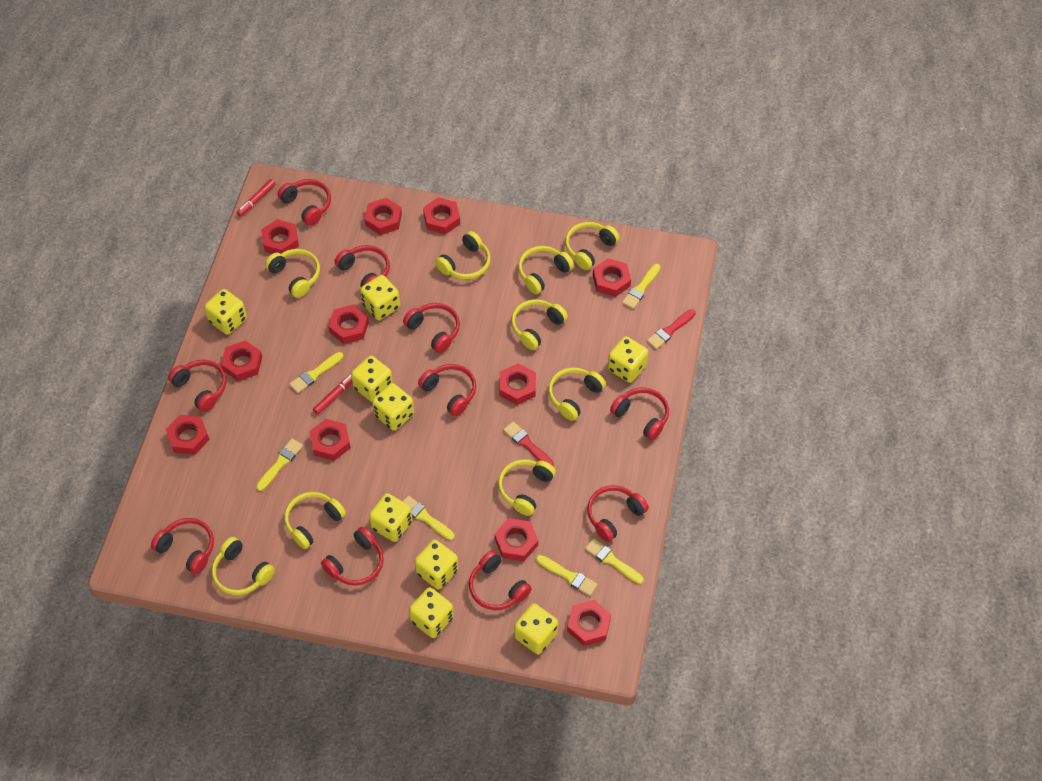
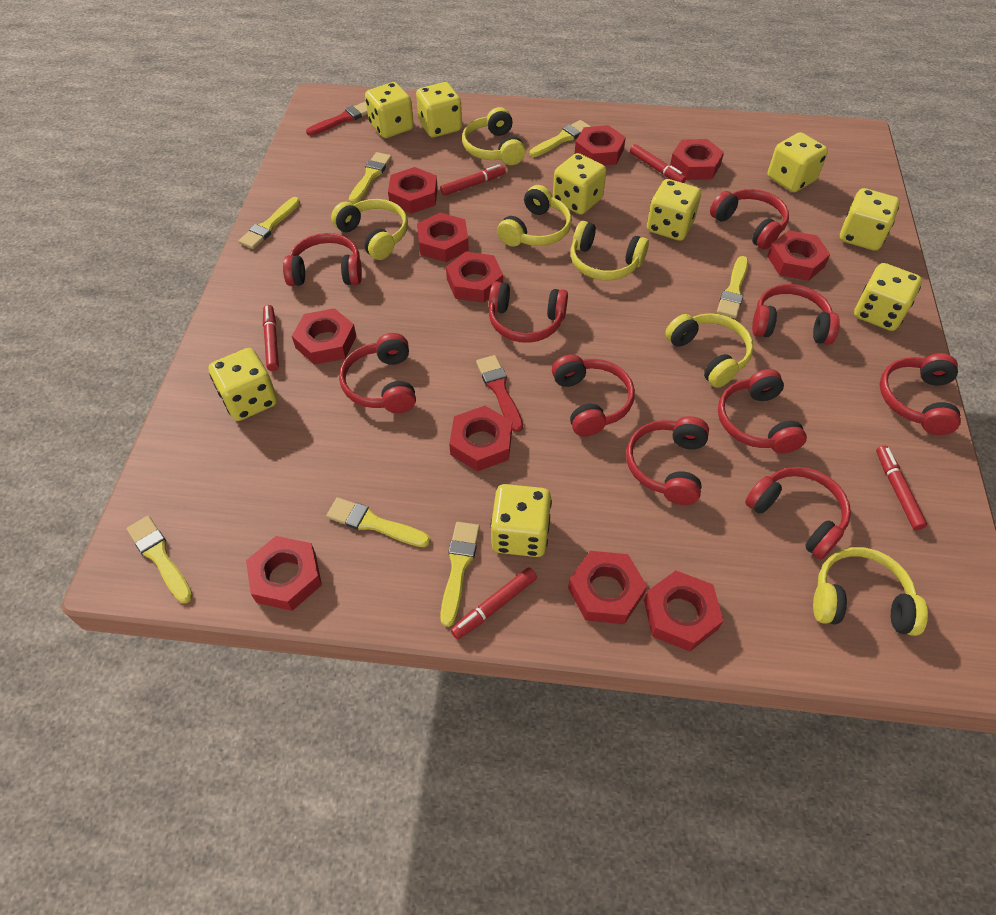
red marker: 2 -> 5
yellow brush: 6 -> 7
yellow headphones: 9 -> 6

